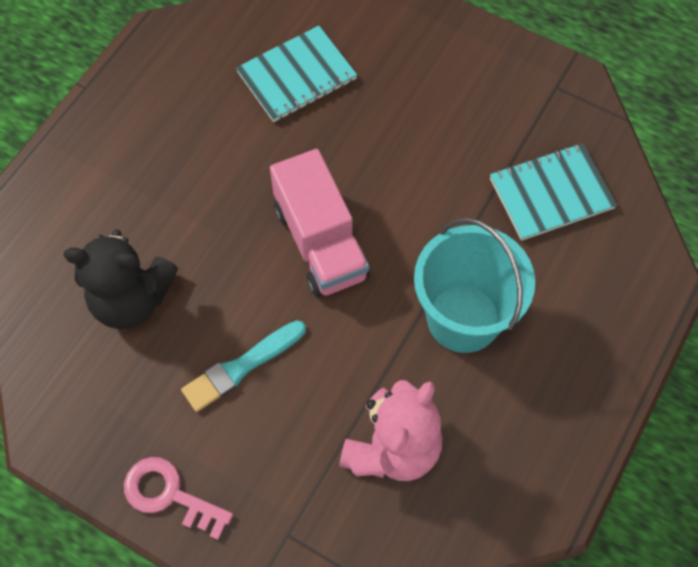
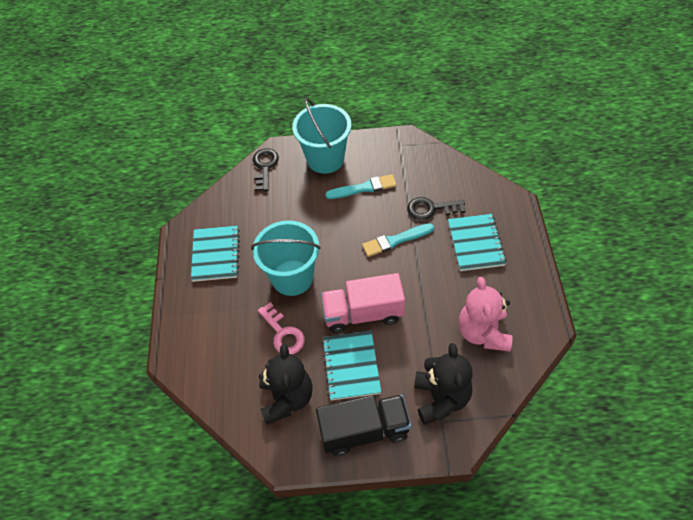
black key: 0 -> 2
black teddy bear: 1 -> 2
black truck: 0 -> 1
turquoise brush: 1 -> 2
turquoise bucket: 1 -> 2
turquoise notebook: 2 -> 3

